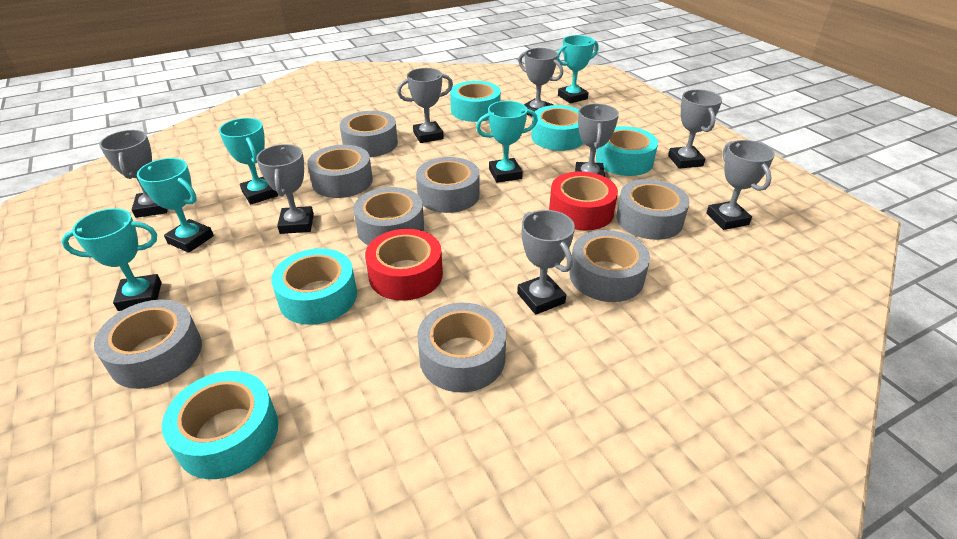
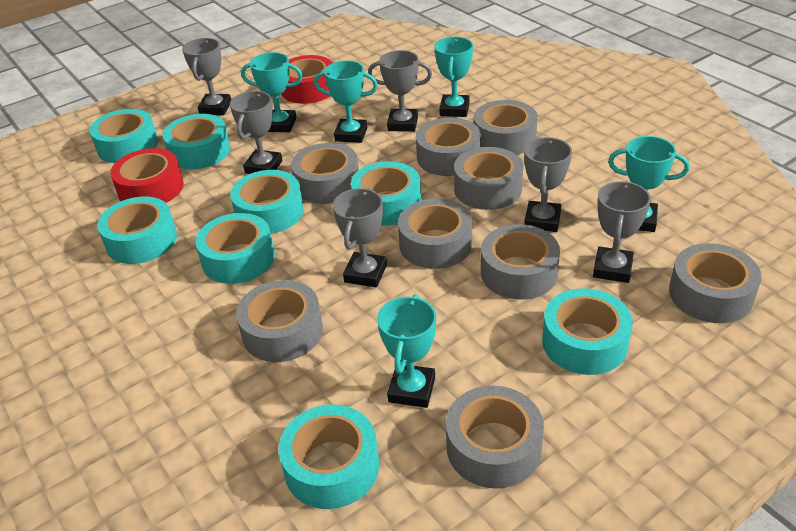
grey tape: 8 -> 9
grey trophy: 8 -> 6
turquoise tape: 5 -> 8

